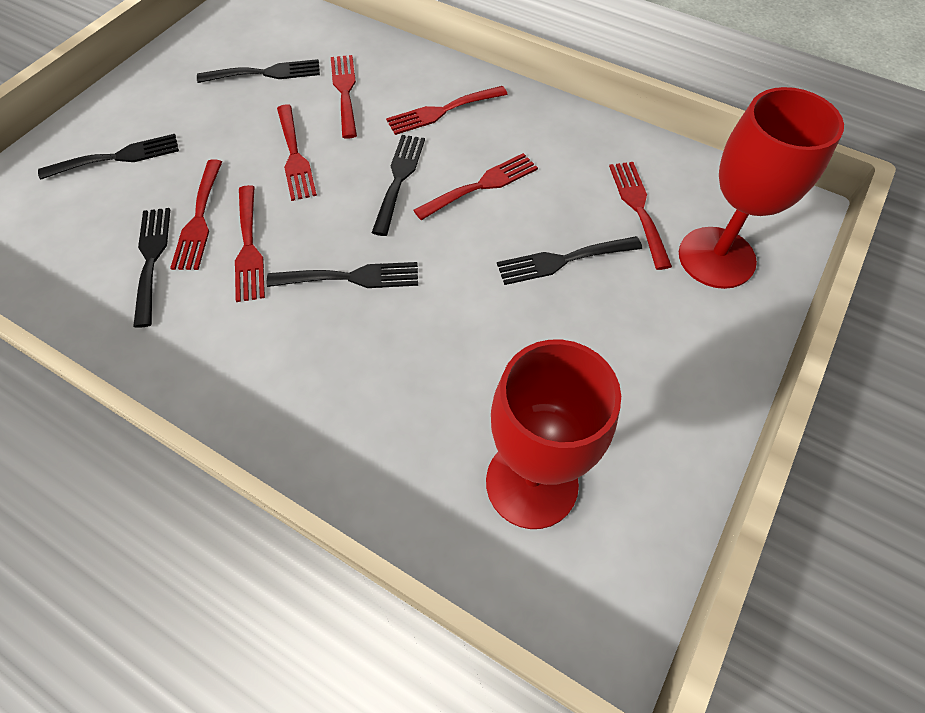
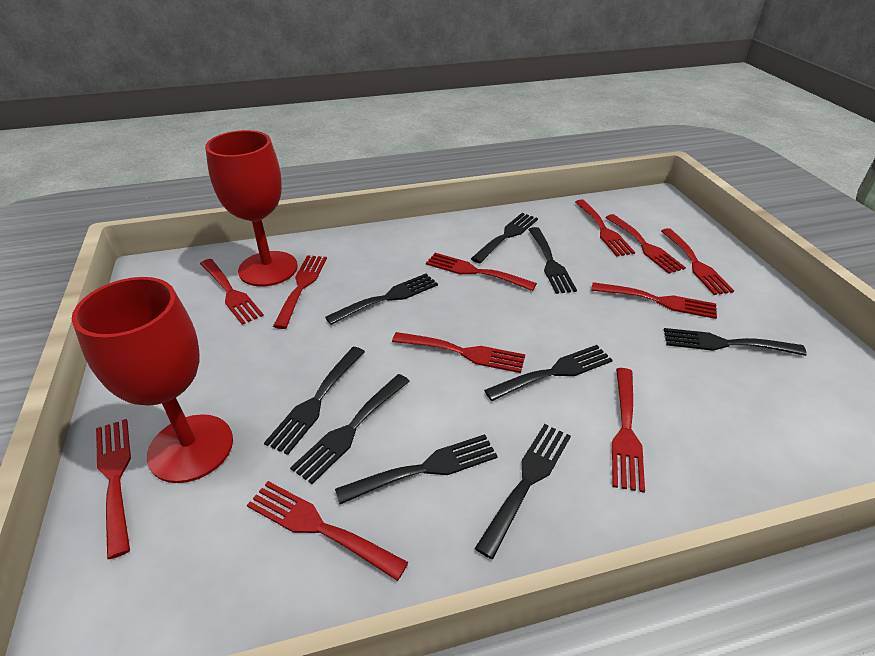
black fork: 6 -> 9
red fork: 7 -> 11

